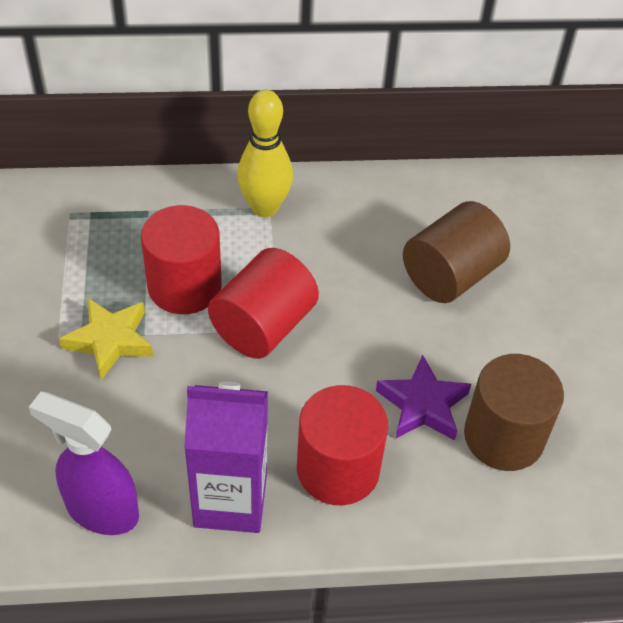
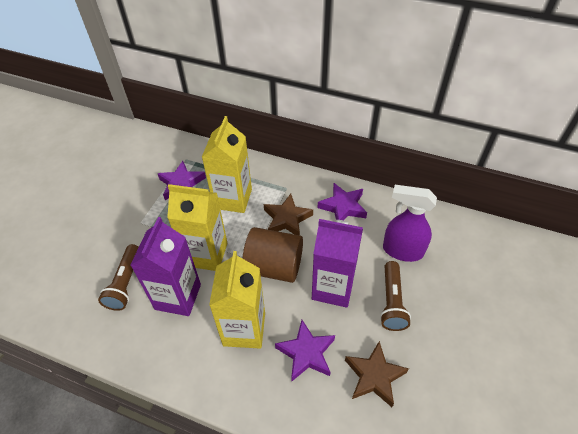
brown cylinder: 2 -> 1
brown flashlight: 0 -> 2
brown star: 0 -> 2
purple carton: 1 -> 2
purple star: 1 -> 3
red cylinder: 3 -> 0
yellow bowling pin: 1 -> 0
yellow carton: 0 -> 3
yellow star: 1 -> 0

